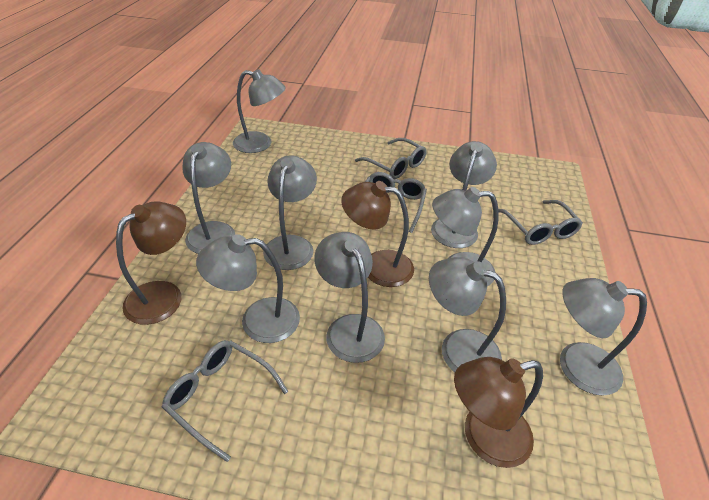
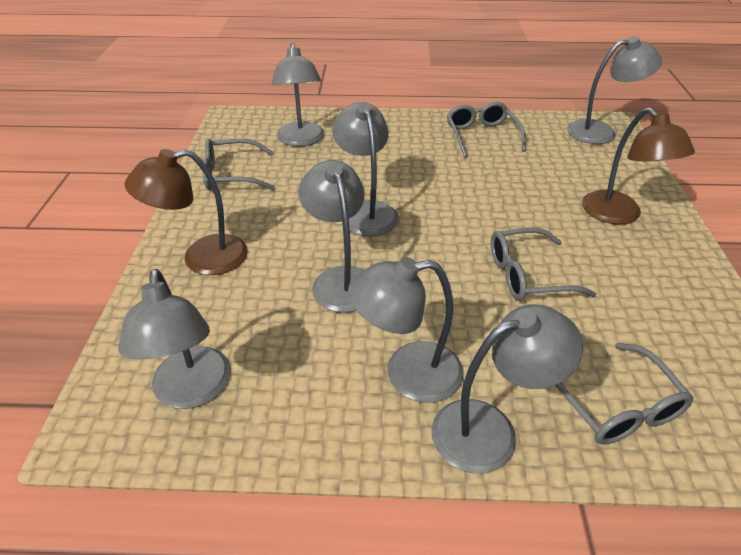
brown lamp: 3 -> 2
grey lamp: 9 -> 7

